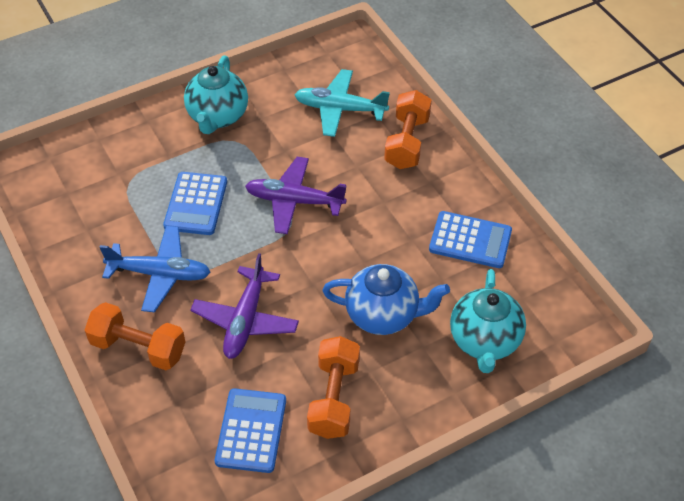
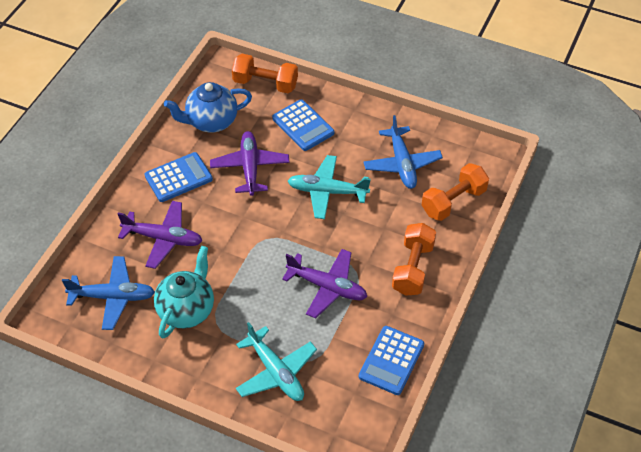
blue plane: 1 -> 2
purple plane: 2 -> 3
turquoise plane: 1 -> 2
turquoise teapot: 2 -> 1

